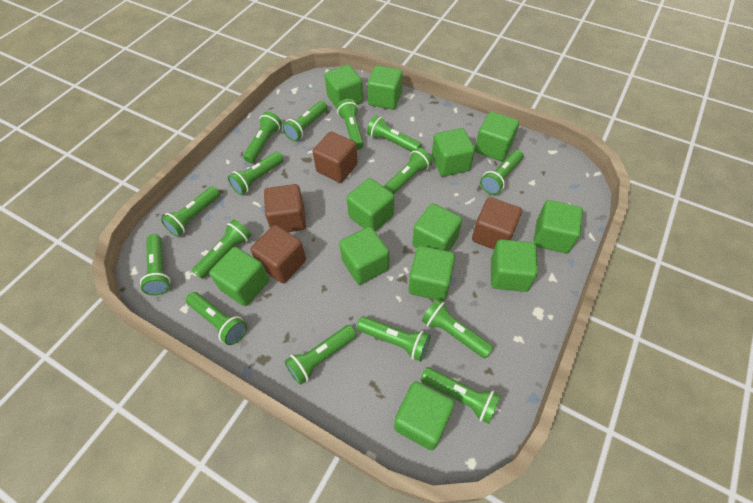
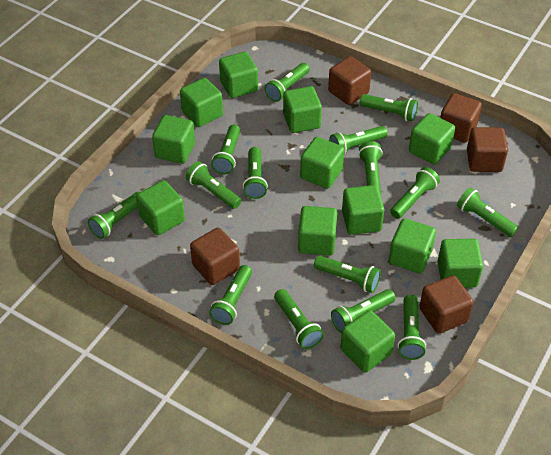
brown cube: 4 -> 5

